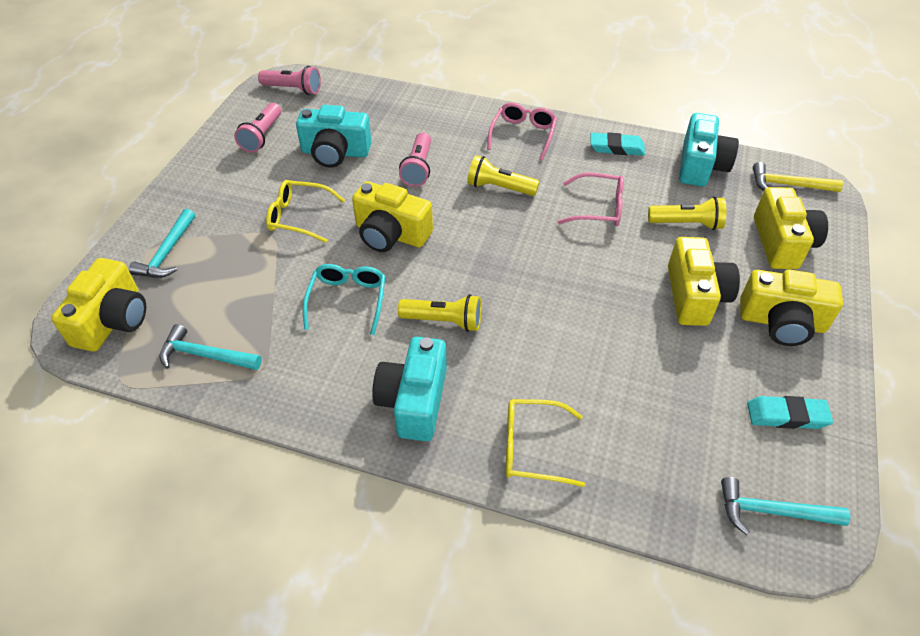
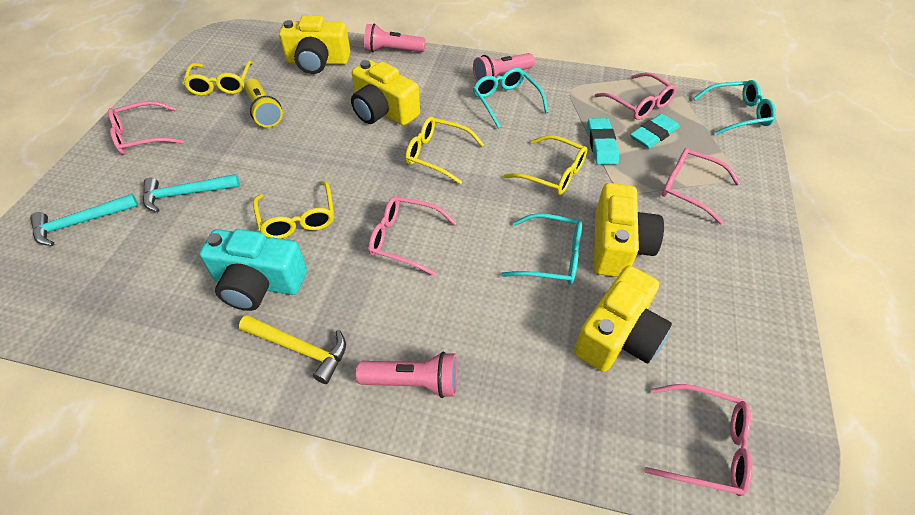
pink glasses: 2 -> 5
turquoise camera: 3 -> 1
turquoise glasses: 1 -> 3
turquoise hammer: 3 -> 2
yellow camera: 5 -> 4
yellow flashlight: 3 -> 1
yellow glasses: 2 -> 4

